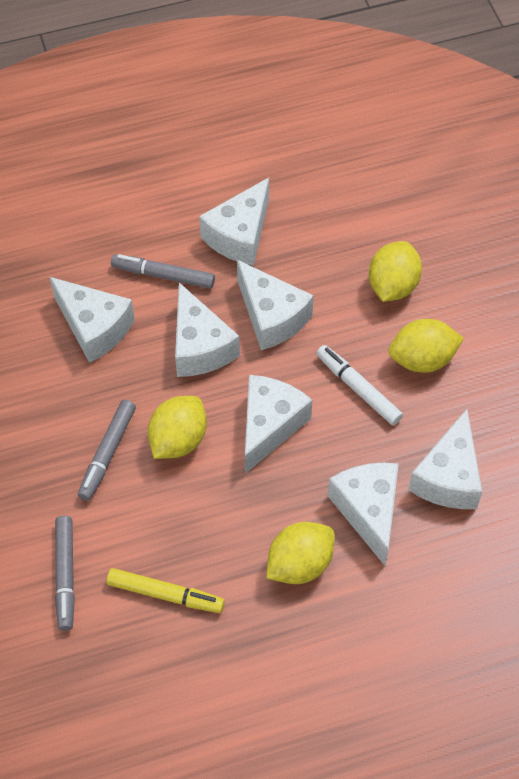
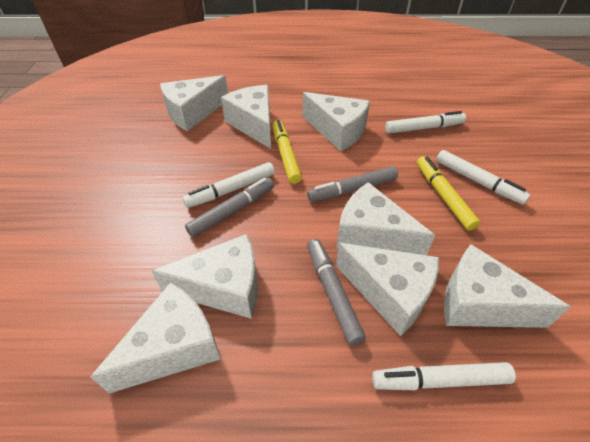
white cheese: 7 -> 8
white marker: 1 -> 4
yellow lemon: 4 -> 0
yellow marker: 1 -> 2

